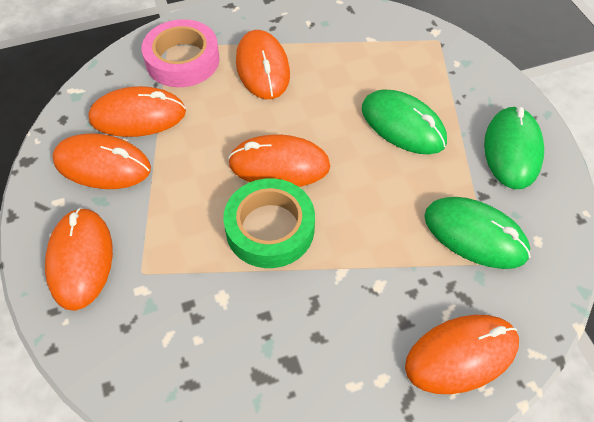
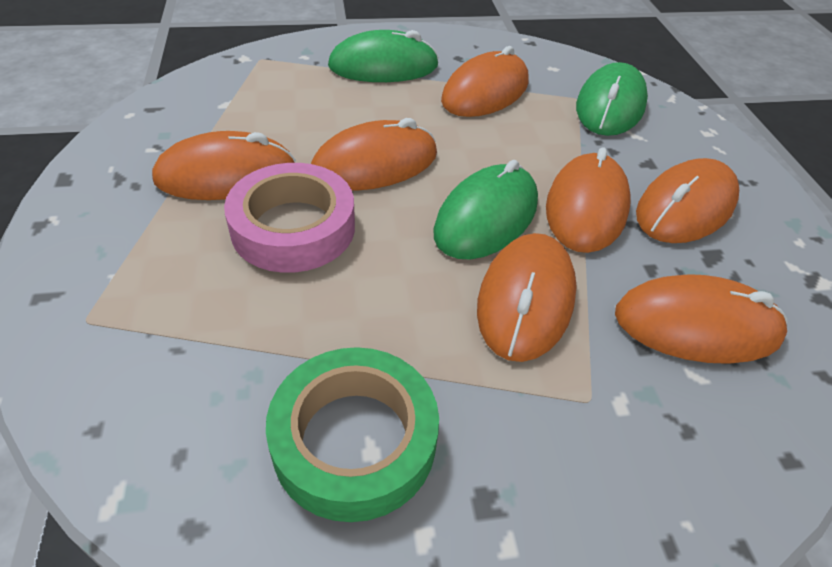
orange mouse: 6 -> 7

